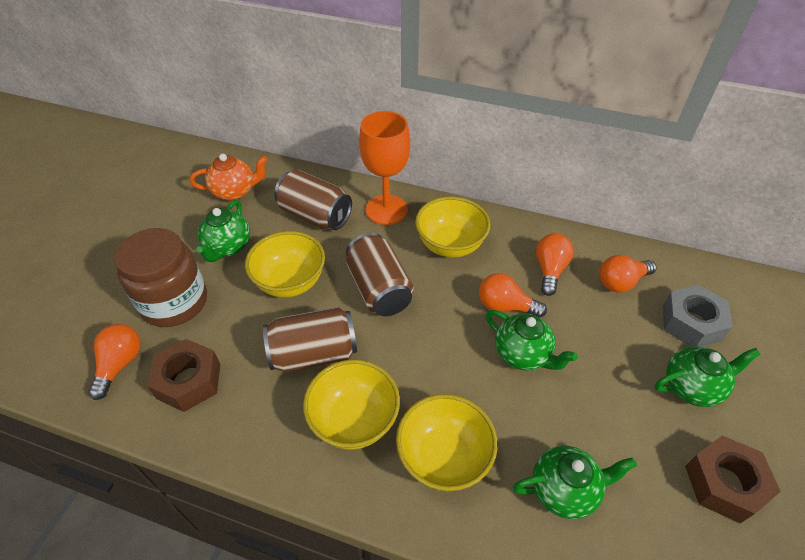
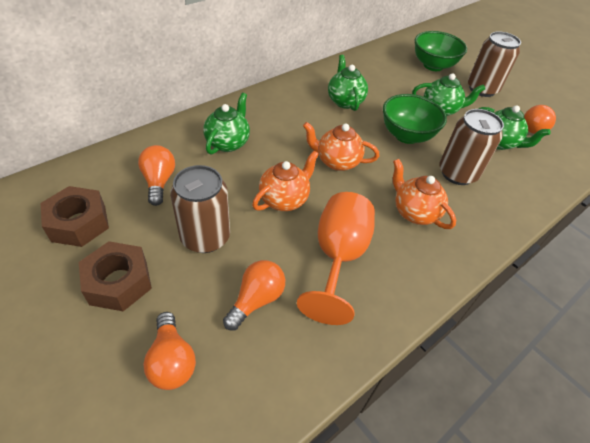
brown jar: 1 -> 0
green bowl: 0 -> 2
grey nut: 1 -> 0
orange teapot: 1 -> 3
yellow bowl: 4 -> 0

